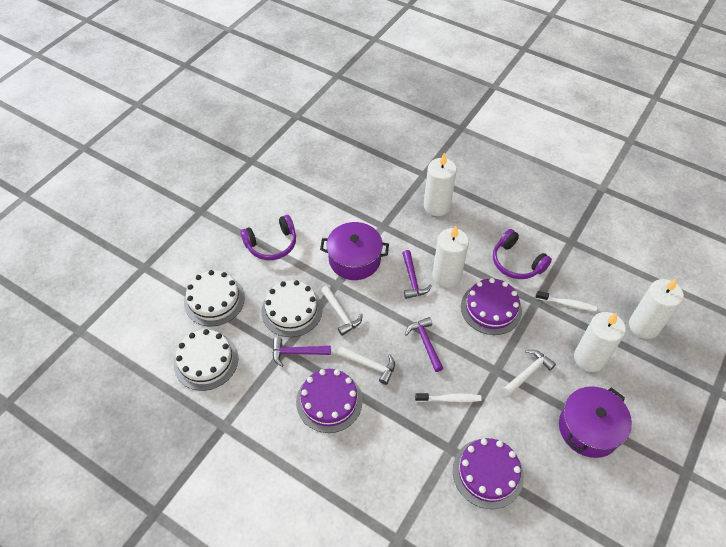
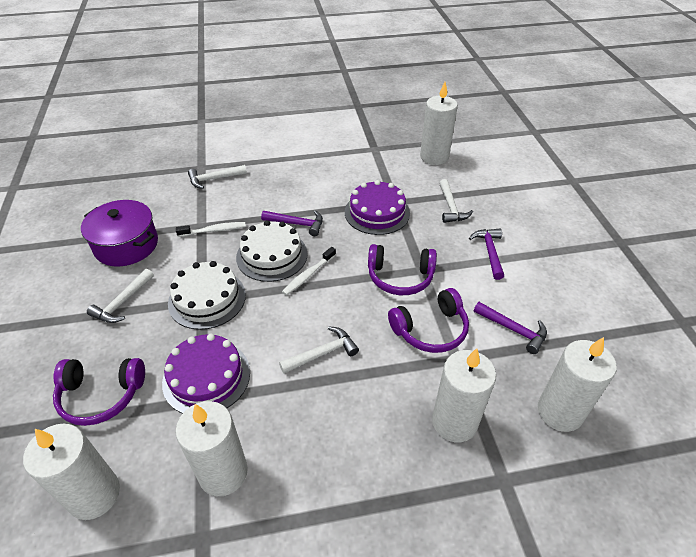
purple cake: 3 -> 2
purple headphones: 2 -> 3
purple pot: 2 -> 1
white cake: 3 -> 2
white candle: 4 -> 5
white hammer: 3 -> 4

